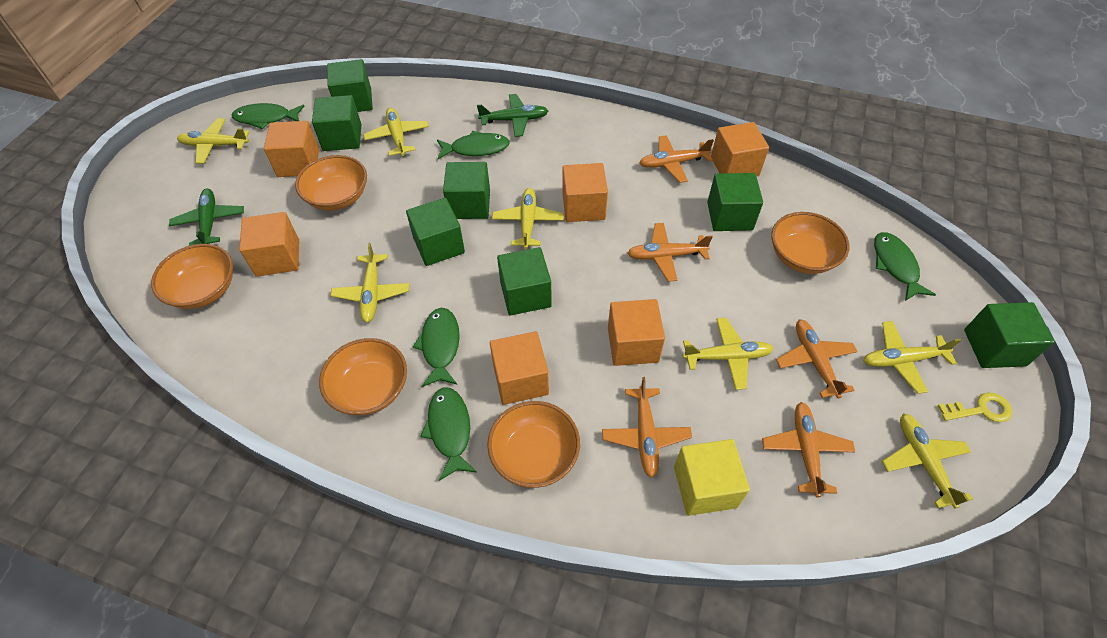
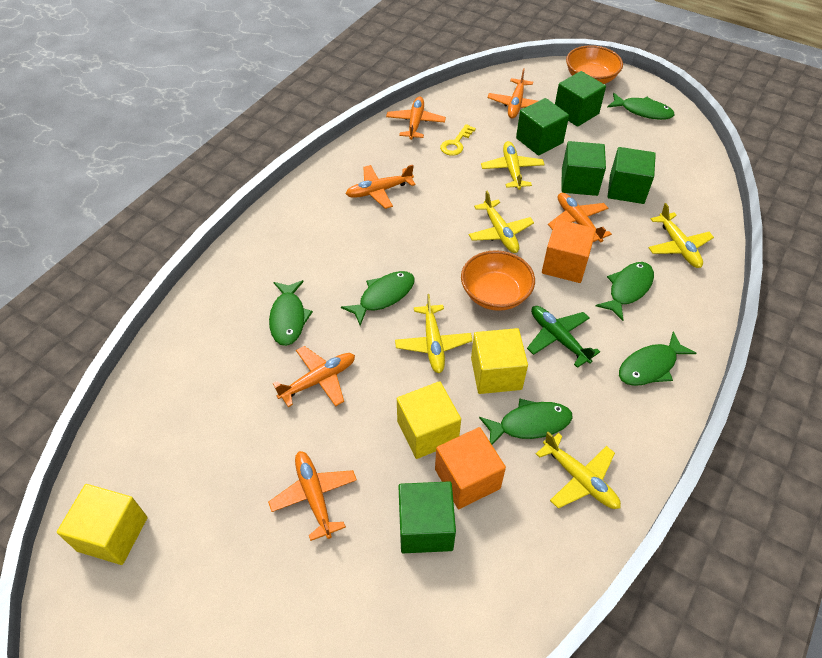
green cube: 7 -> 5
green fish: 5 -> 6
green plane: 2 -> 1
orange bowl: 5 -> 2
orange cube: 6 -> 2
orange plane: 5 -> 6
yellow cube: 1 -> 3
yellow plane: 7 -> 5

